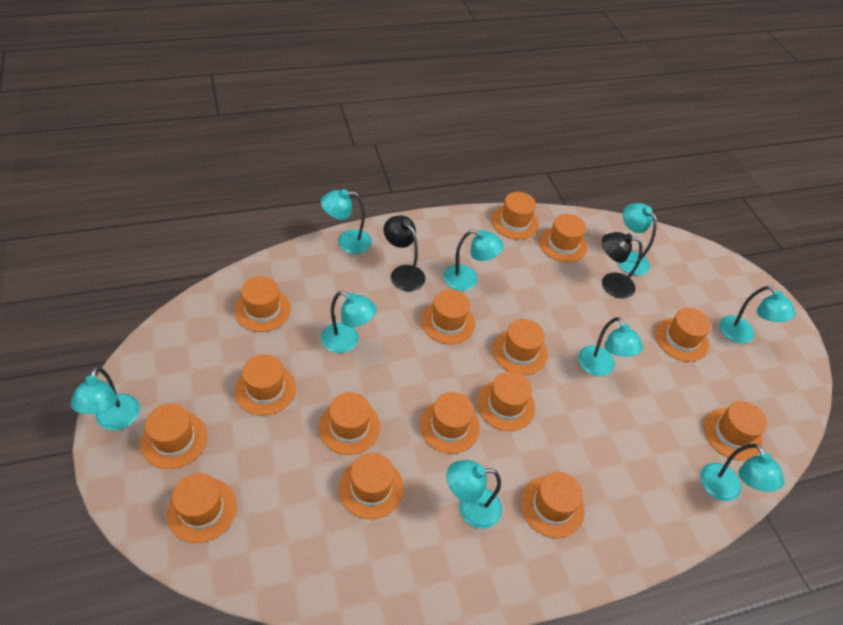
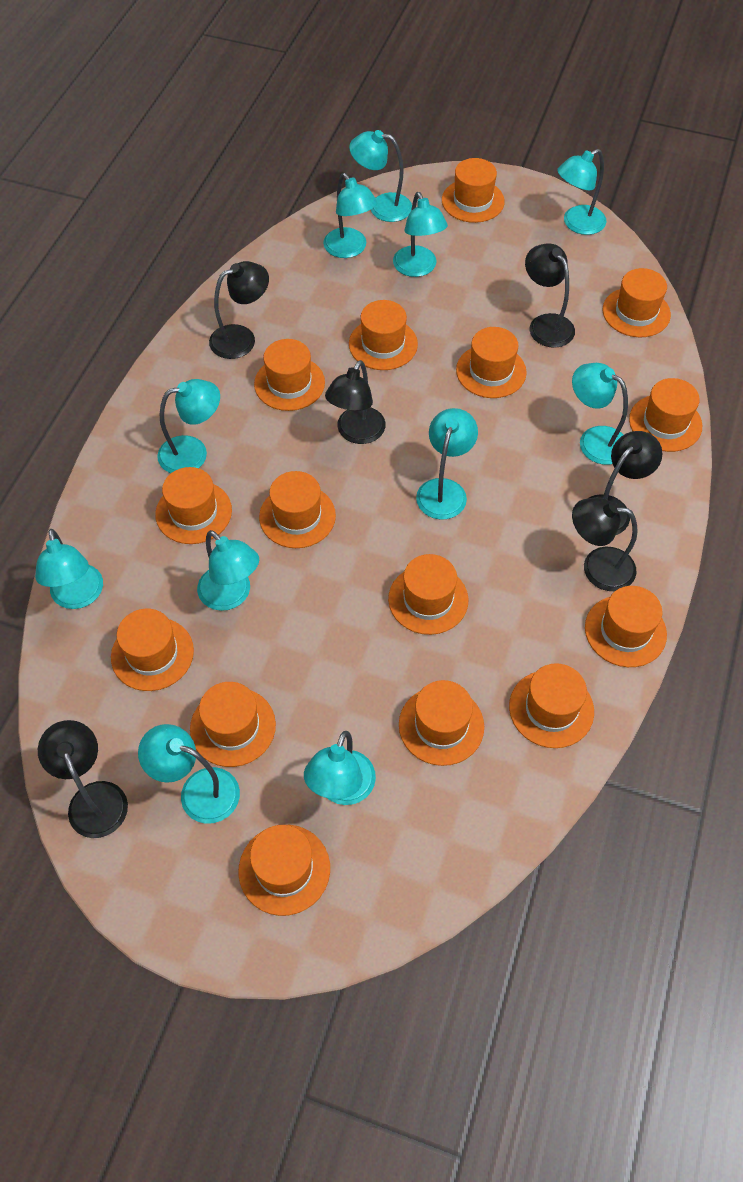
black lamp: 2 -> 6
turquoise lamp: 9 -> 11

